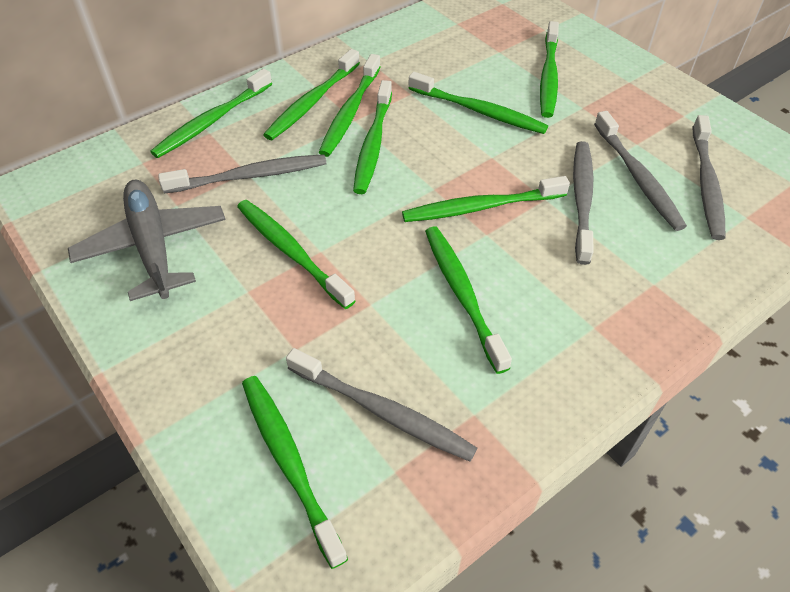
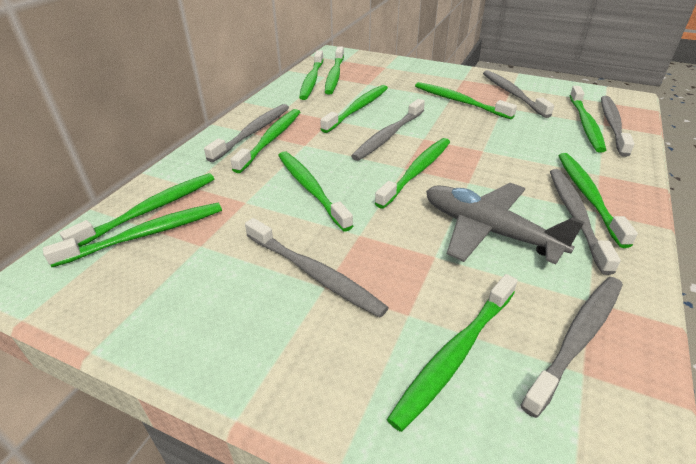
green toothbrush: 10 -> 12
grey toothbrush: 5 -> 7

